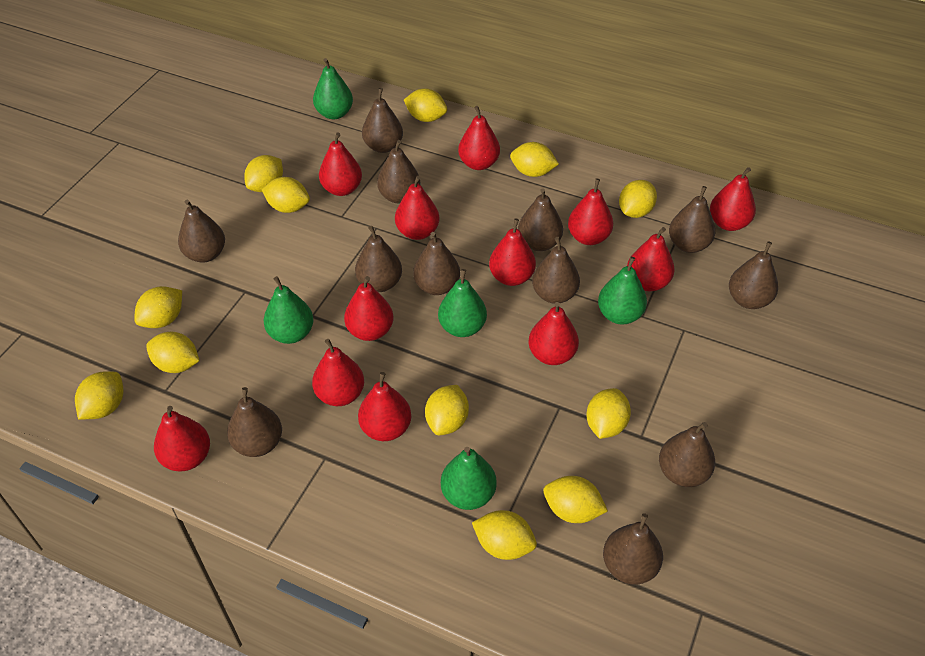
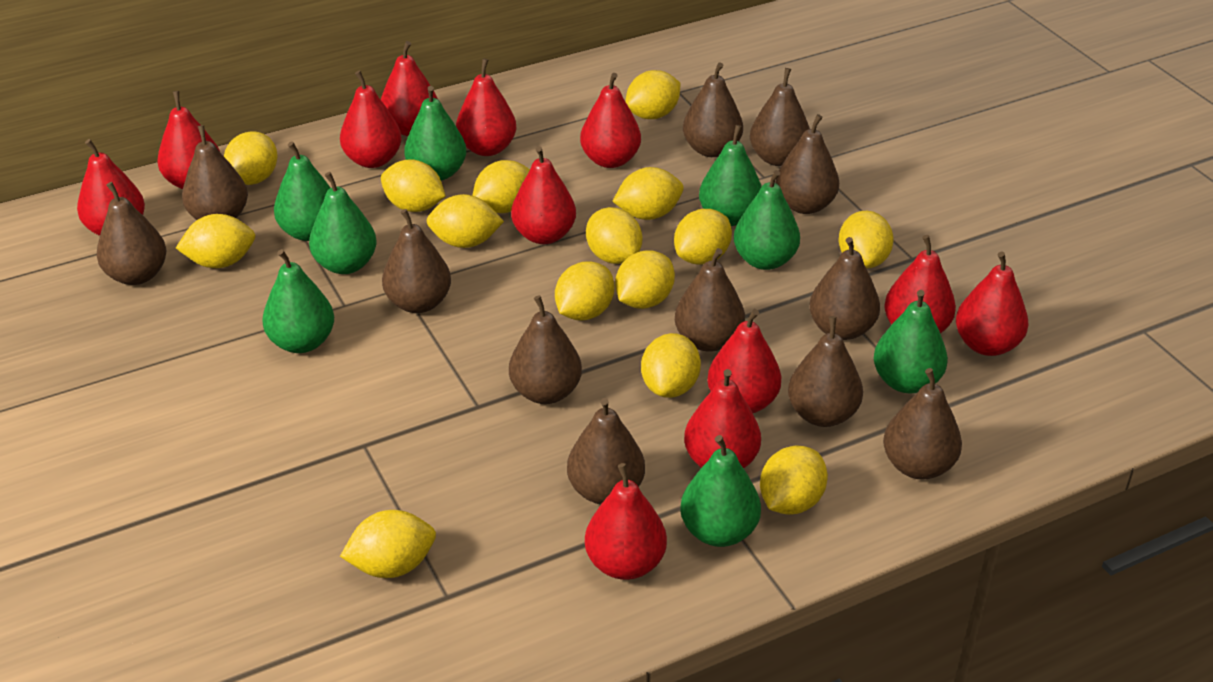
green pear: 5 -> 8
yellow lemon: 12 -> 15

